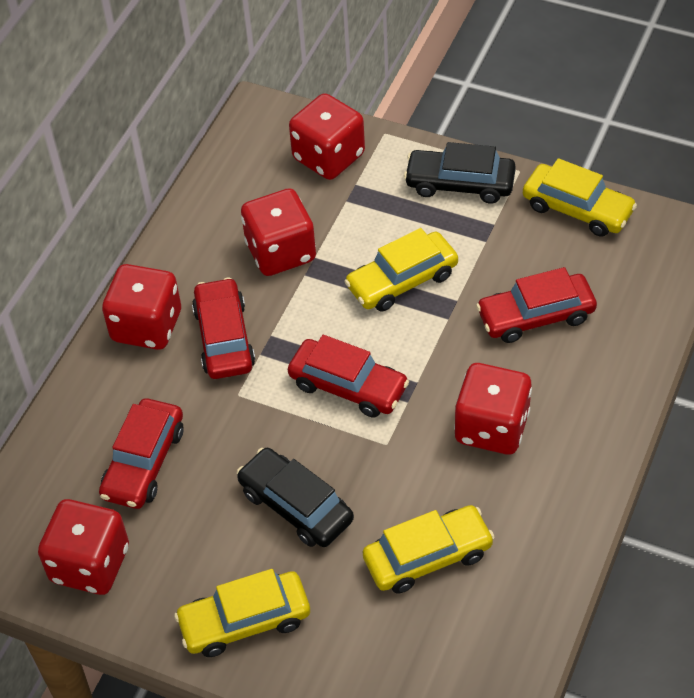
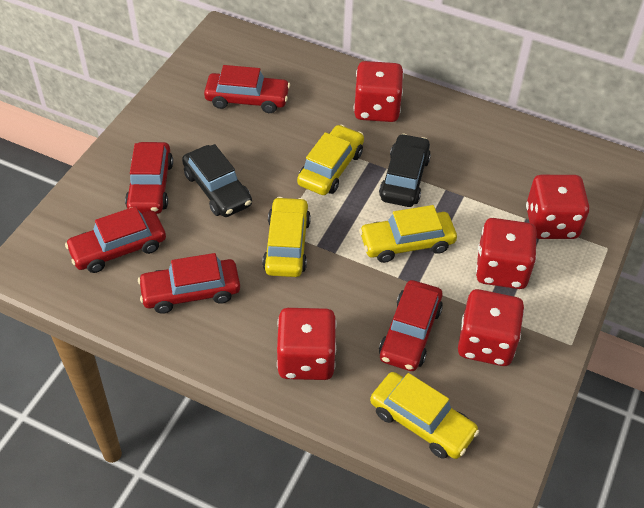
red car: 4 -> 5

